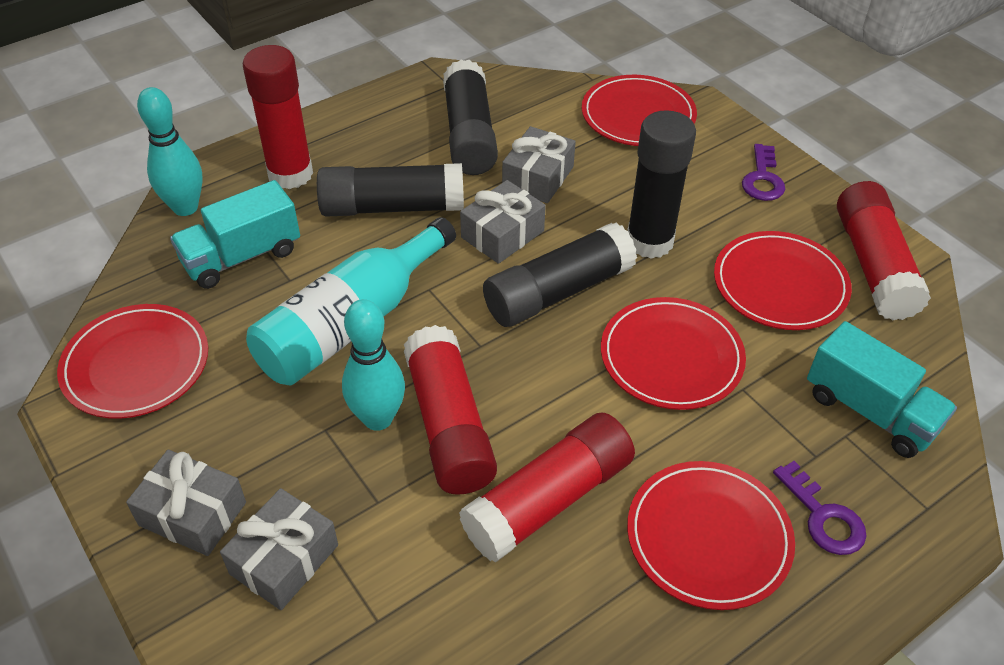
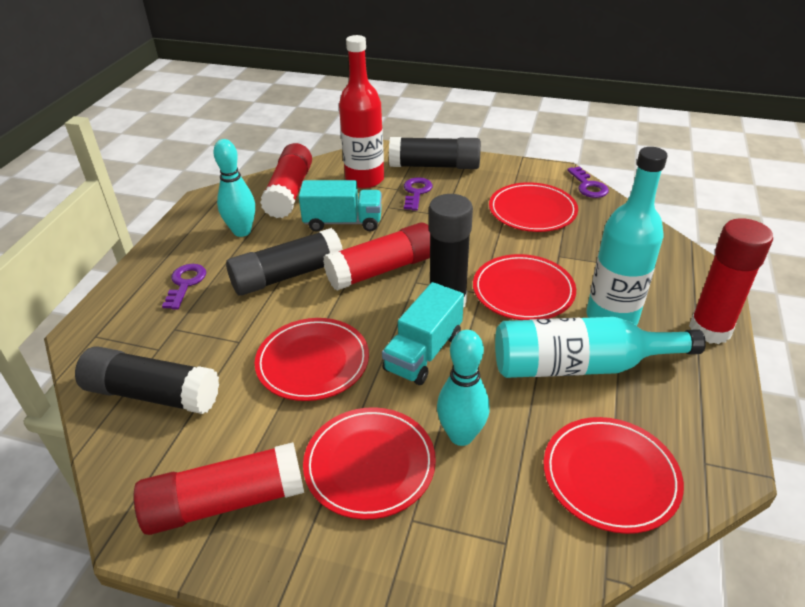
grey gift: 4 -> 0
purple key: 2 -> 3
red bottle: 0 -> 1
turquoise bottle: 1 -> 2

